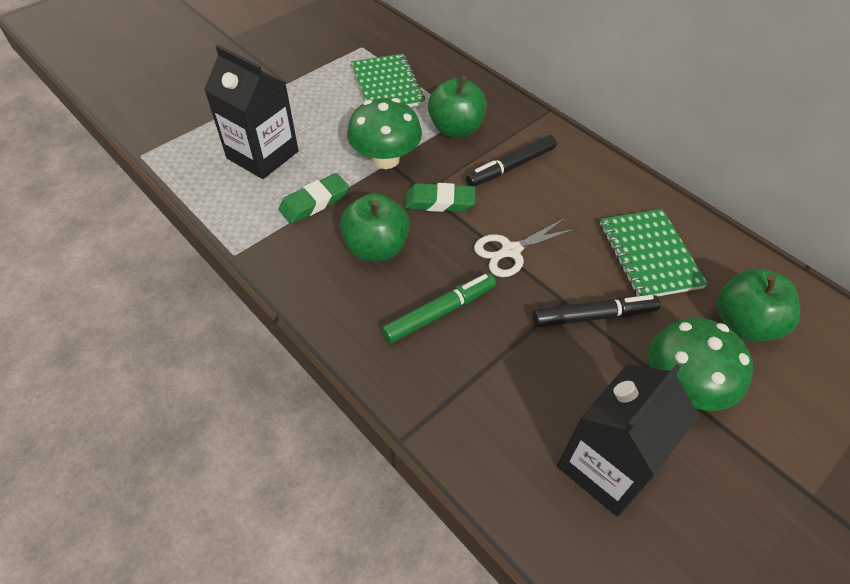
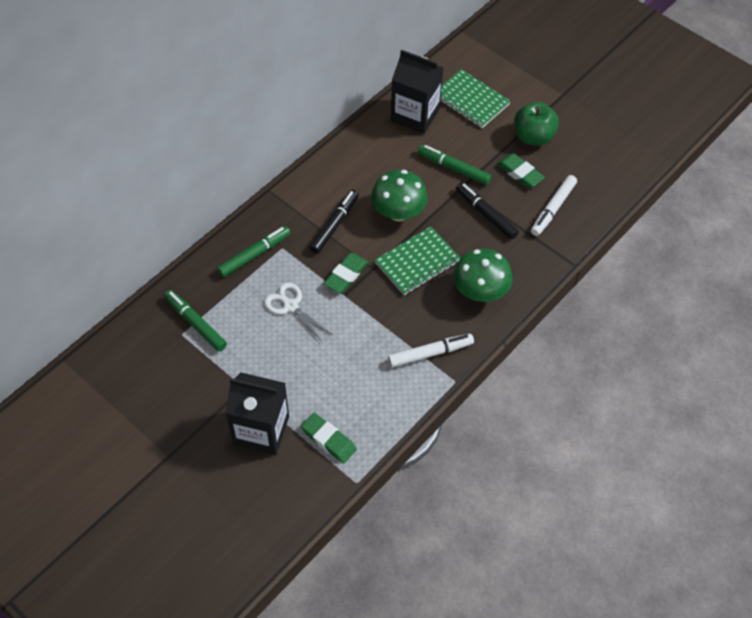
green apple: 3 -> 1
green eraser: 2 -> 3
green marker: 1 -> 3
white marker: 0 -> 2

